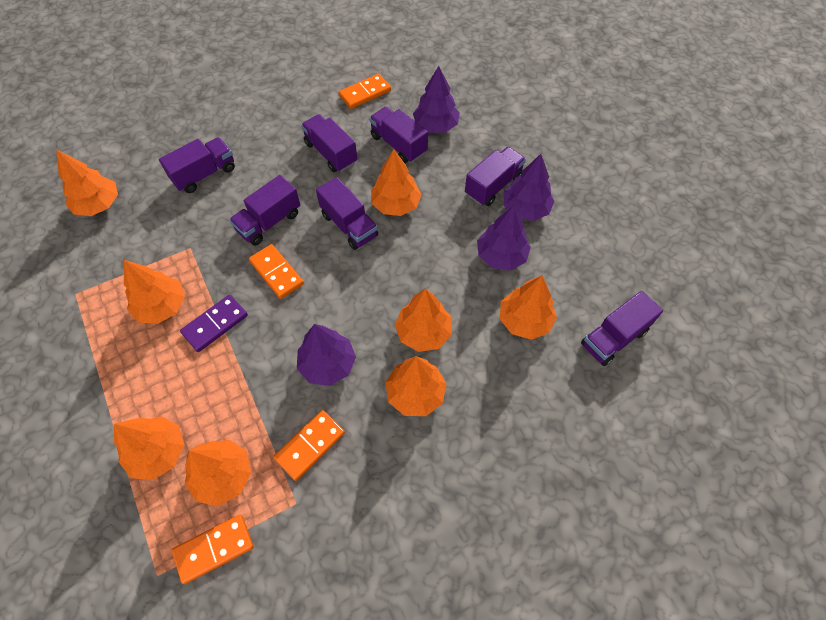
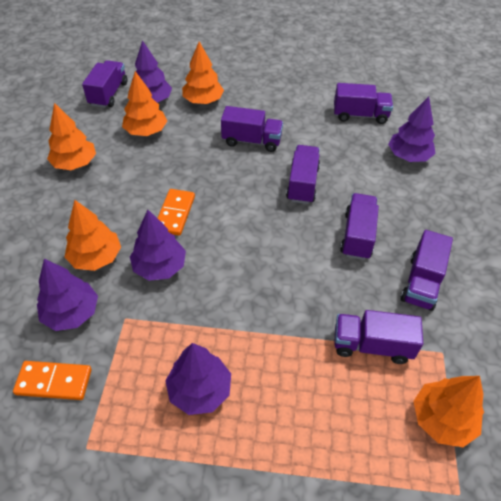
orange domino: 4 -> 2
orange tree: 8 -> 5
purple domino: 1 -> 0
purple tree: 4 -> 5

